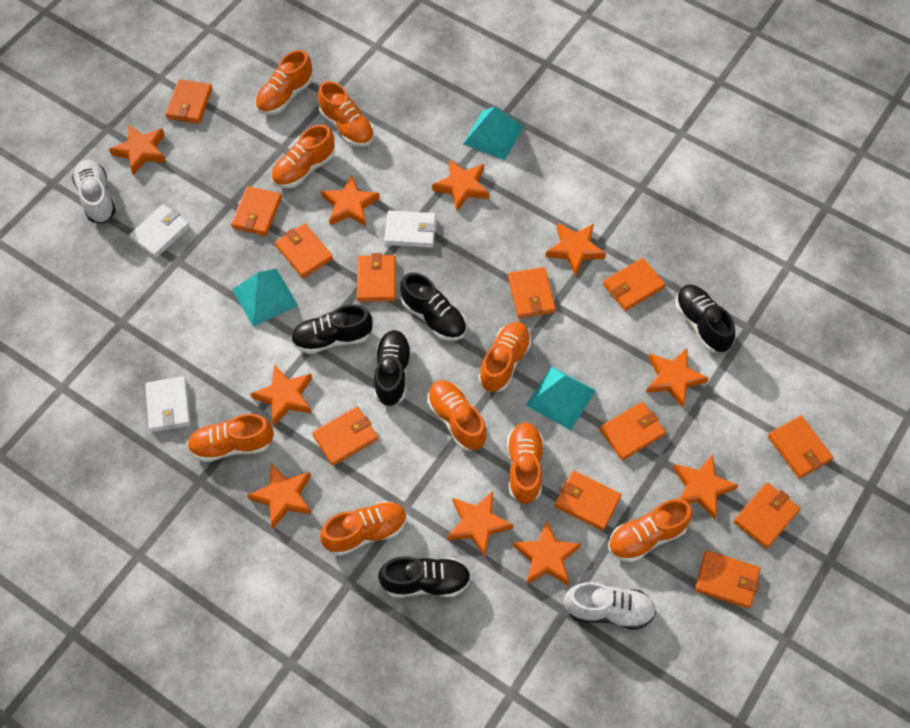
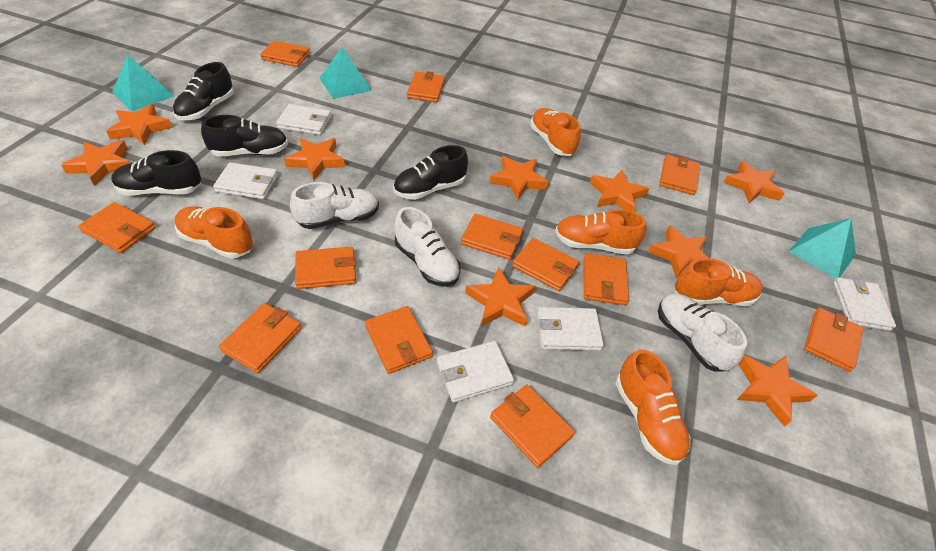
black shoe: 5 -> 4
orange shoe: 9 -> 5
orange star: 10 -> 9
white shoe: 2 -> 3
white wallet: 3 -> 5

